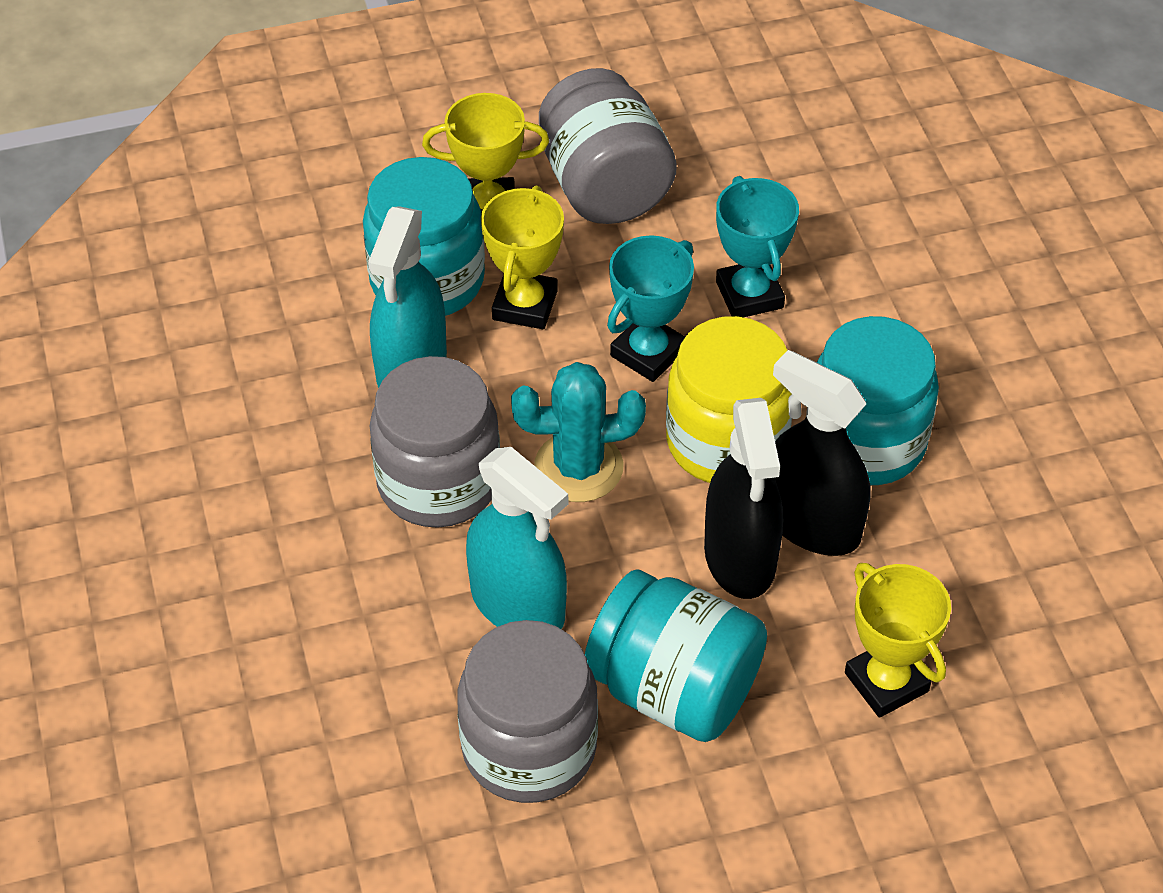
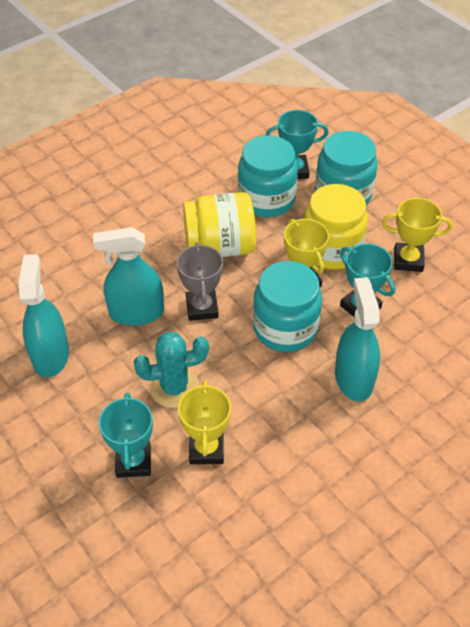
black spray bottle: 2 -> 0
grey jar: 3 -> 0
grey trophy: 0 -> 1
turquoise spray bottle: 2 -> 3
turquoise trophy: 2 -> 3
yellow jar: 1 -> 2

